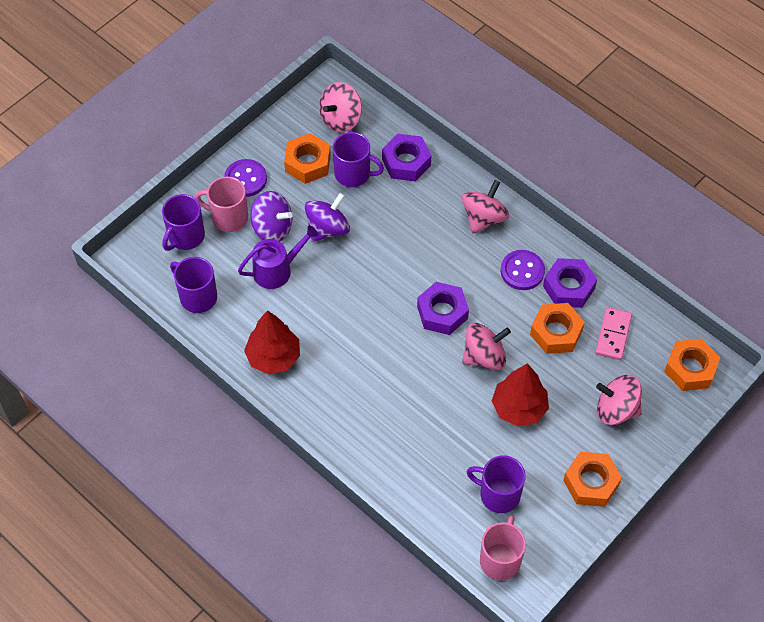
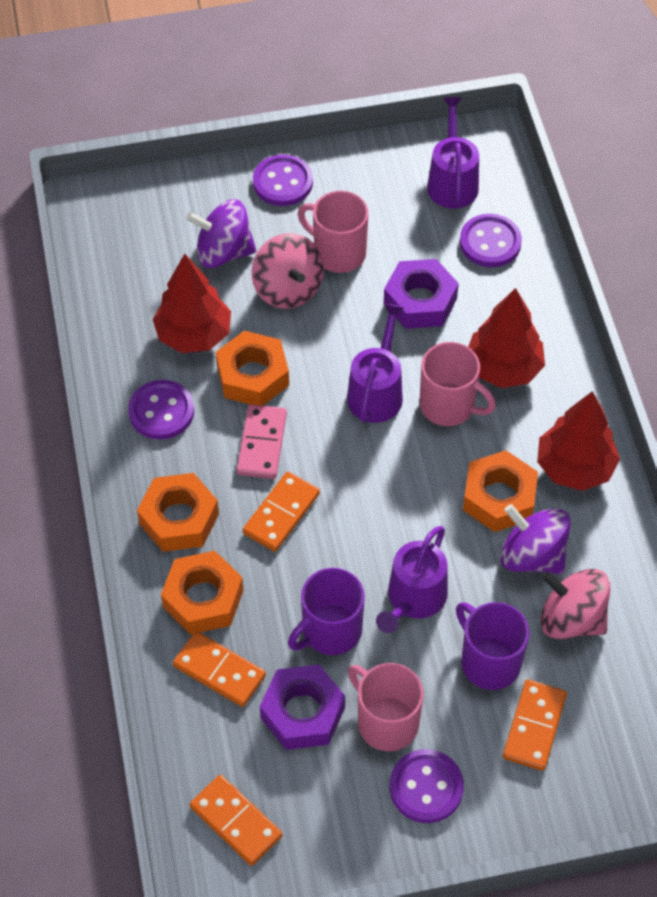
orange domino: 0 -> 4
pink mug: 2 -> 3
pink spinning top: 4 -> 2
purple button: 2 -> 4
purple mug: 4 -> 2
purple nut: 3 -> 2
purple watering can: 1 -> 3
red tree: 2 -> 3

